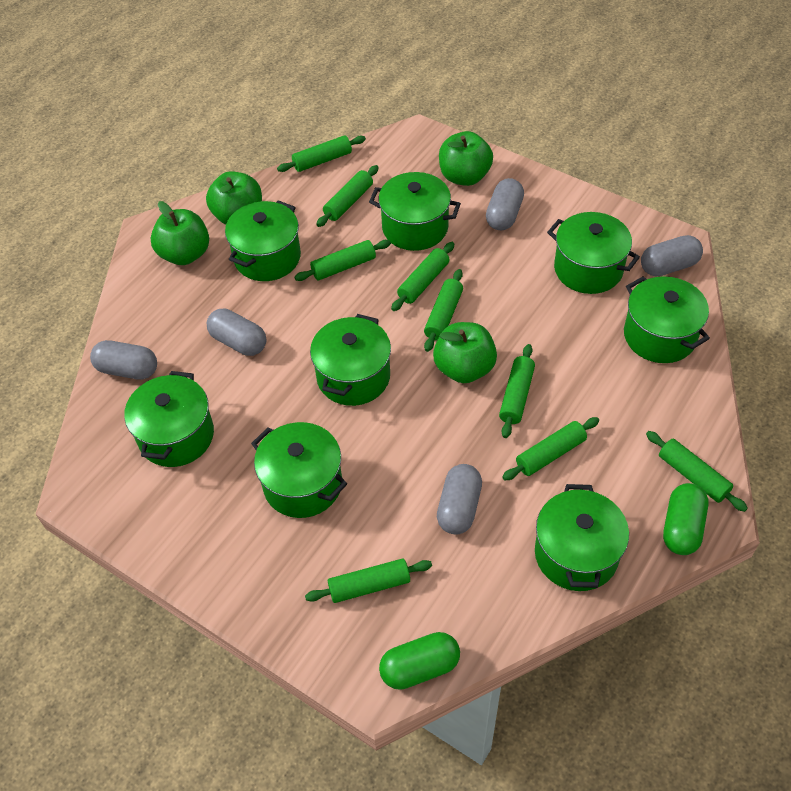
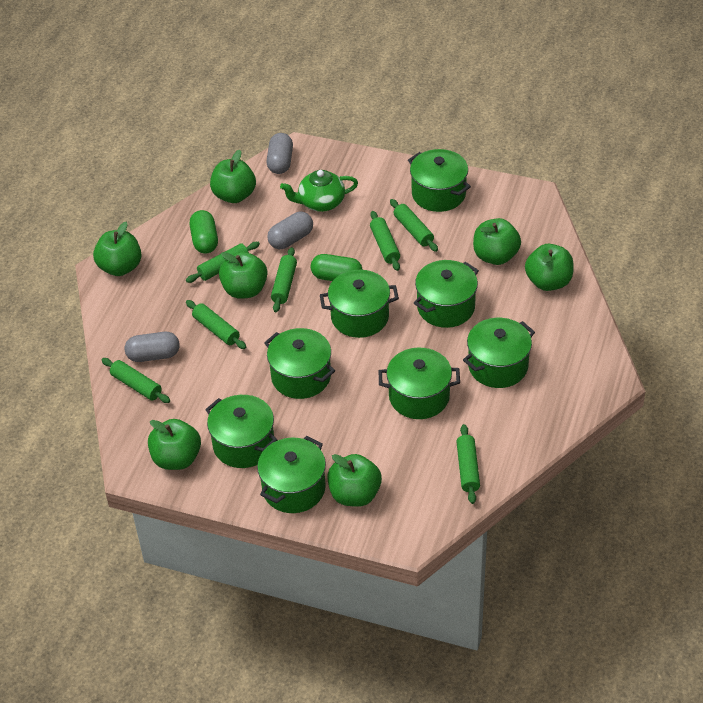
green apple: 4 -> 7
green rolling pin: 9 -> 7
green teapot: 0 -> 1
grey capsule: 5 -> 3

